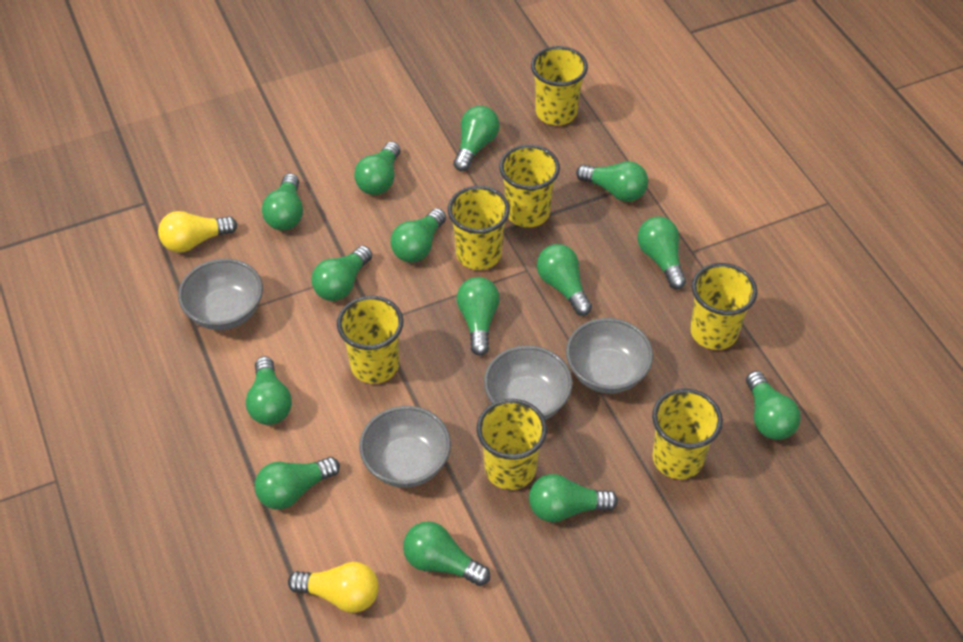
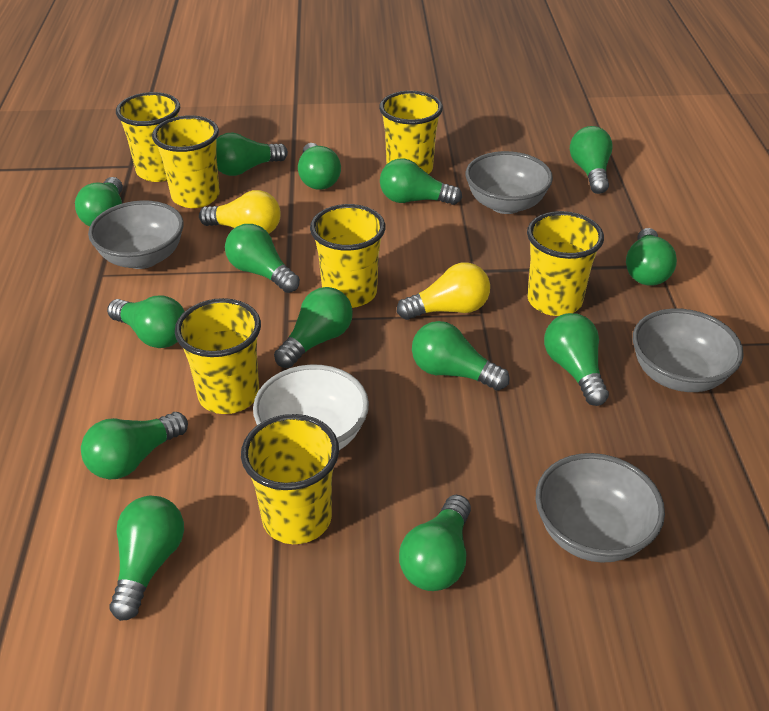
white bowl: 0 -> 1

